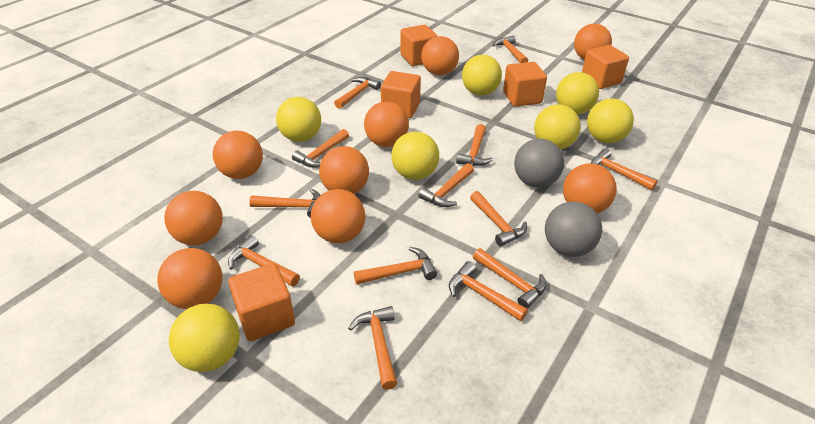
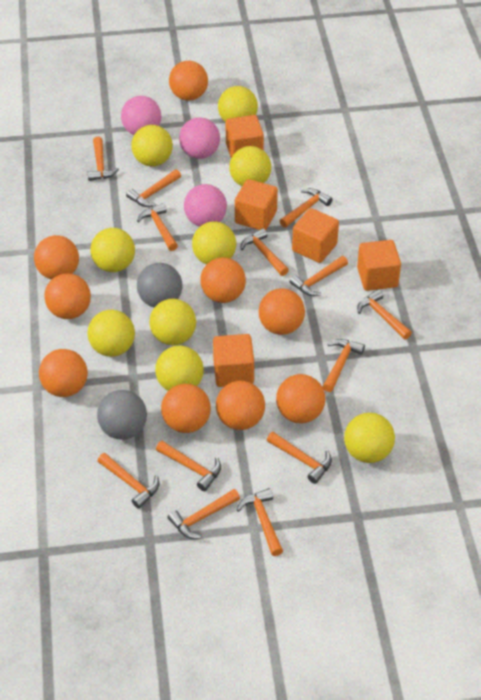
pink ball: 0 -> 3
yellow ball: 7 -> 9

